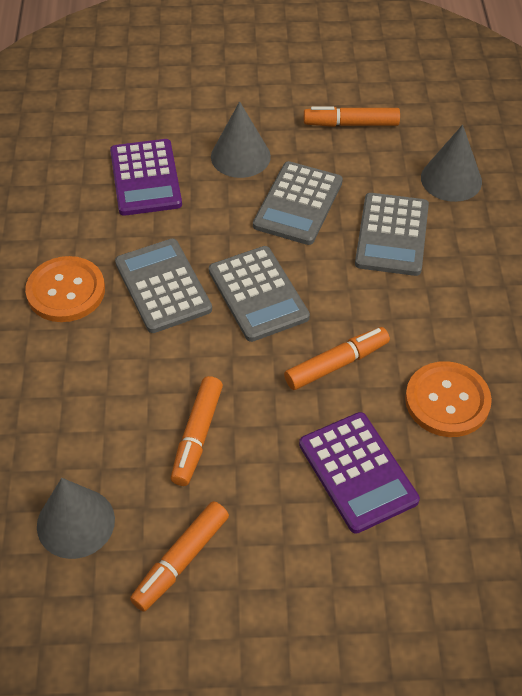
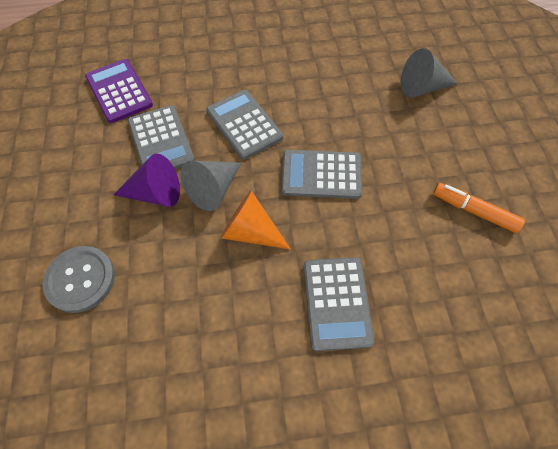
grey button: 0 -> 1
grey cone: 3 -> 2
orange button: 2 -> 0
orange cone: 0 -> 1
orange marker: 4 -> 1
purple calculator: 2 -> 1
purple cone: 0 -> 1

